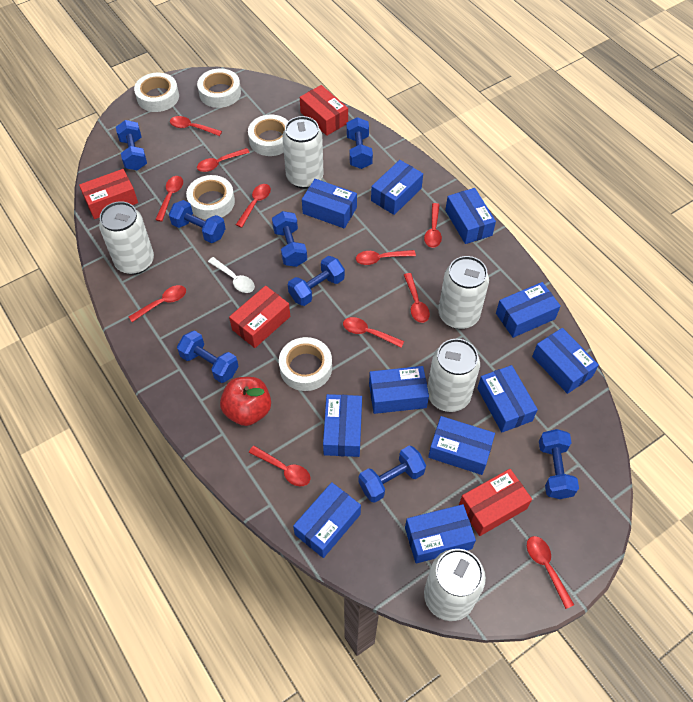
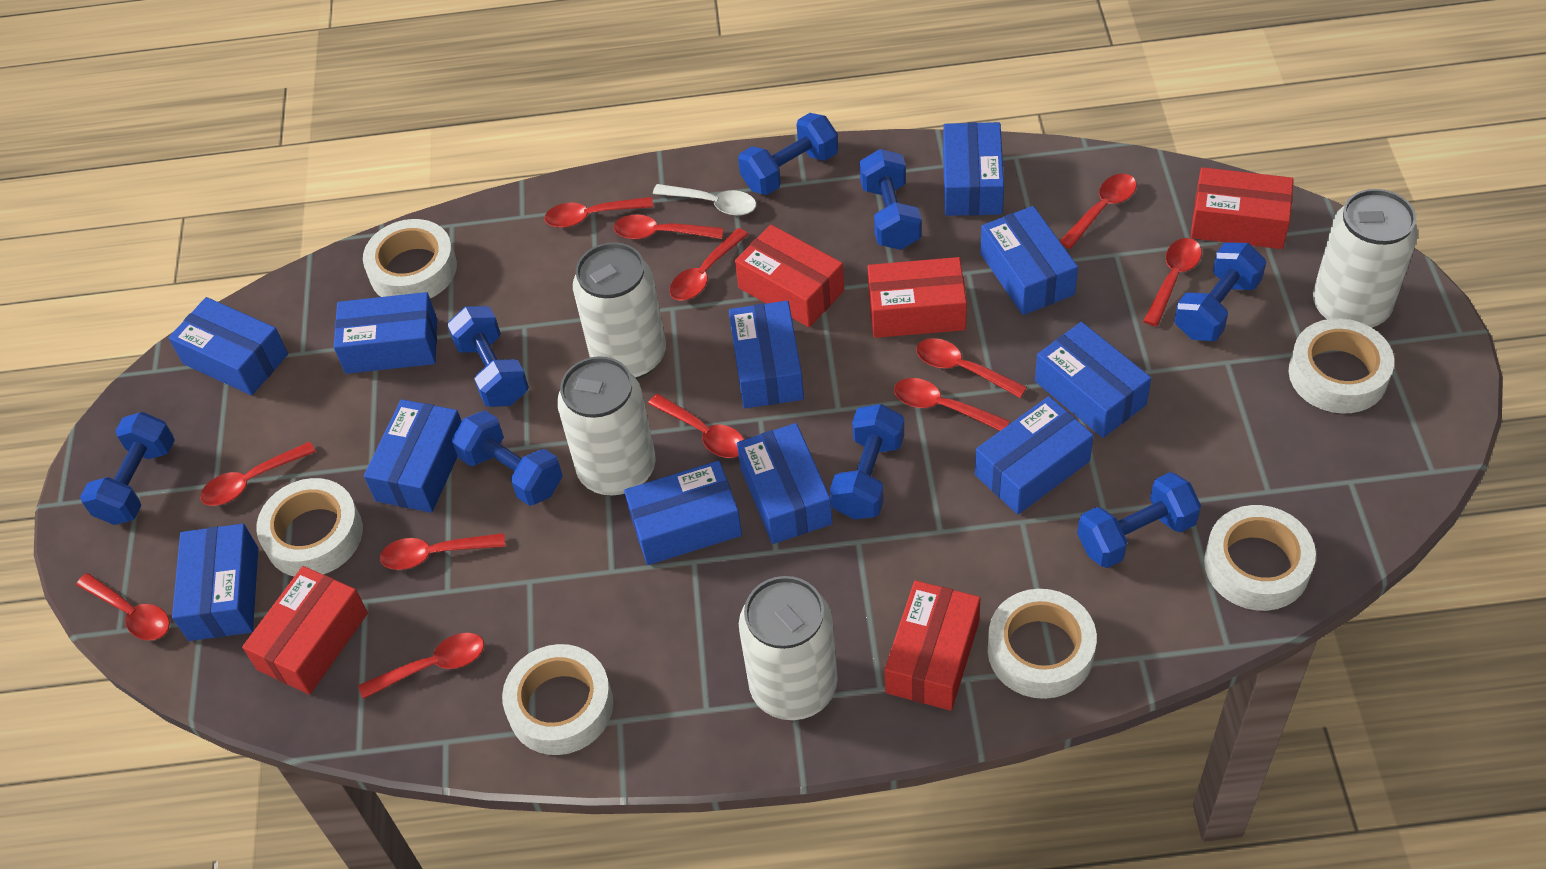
red apple: 1 -> 0
red box: 4 -> 5
red spoon: 11 -> 12
white can: 5 -> 4
white tape: 5 -> 6

